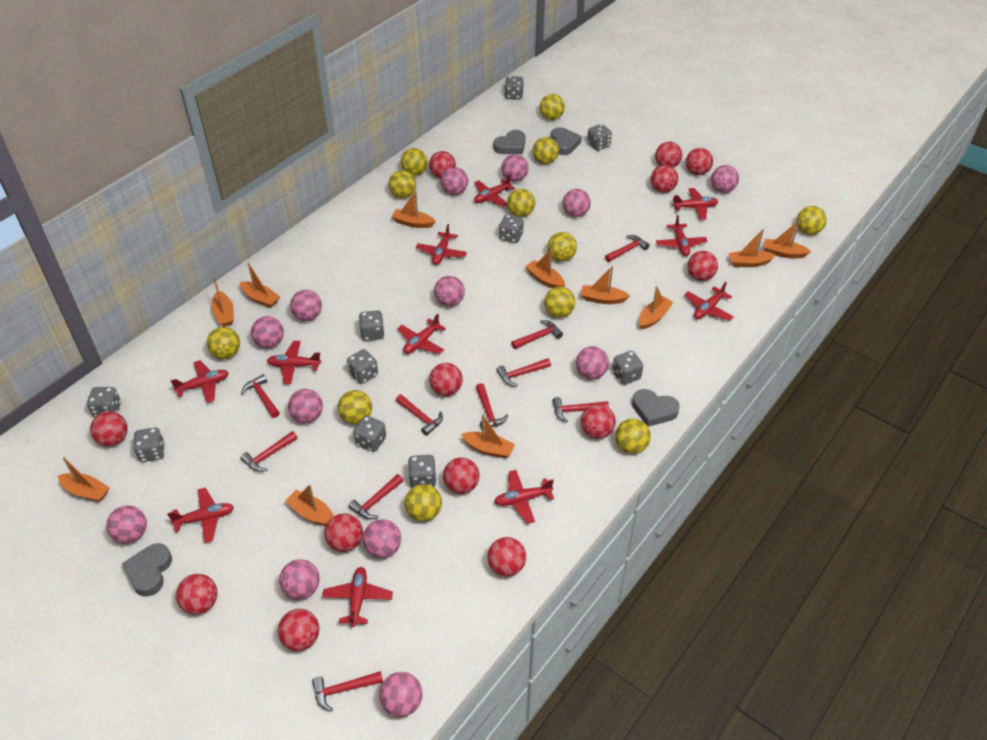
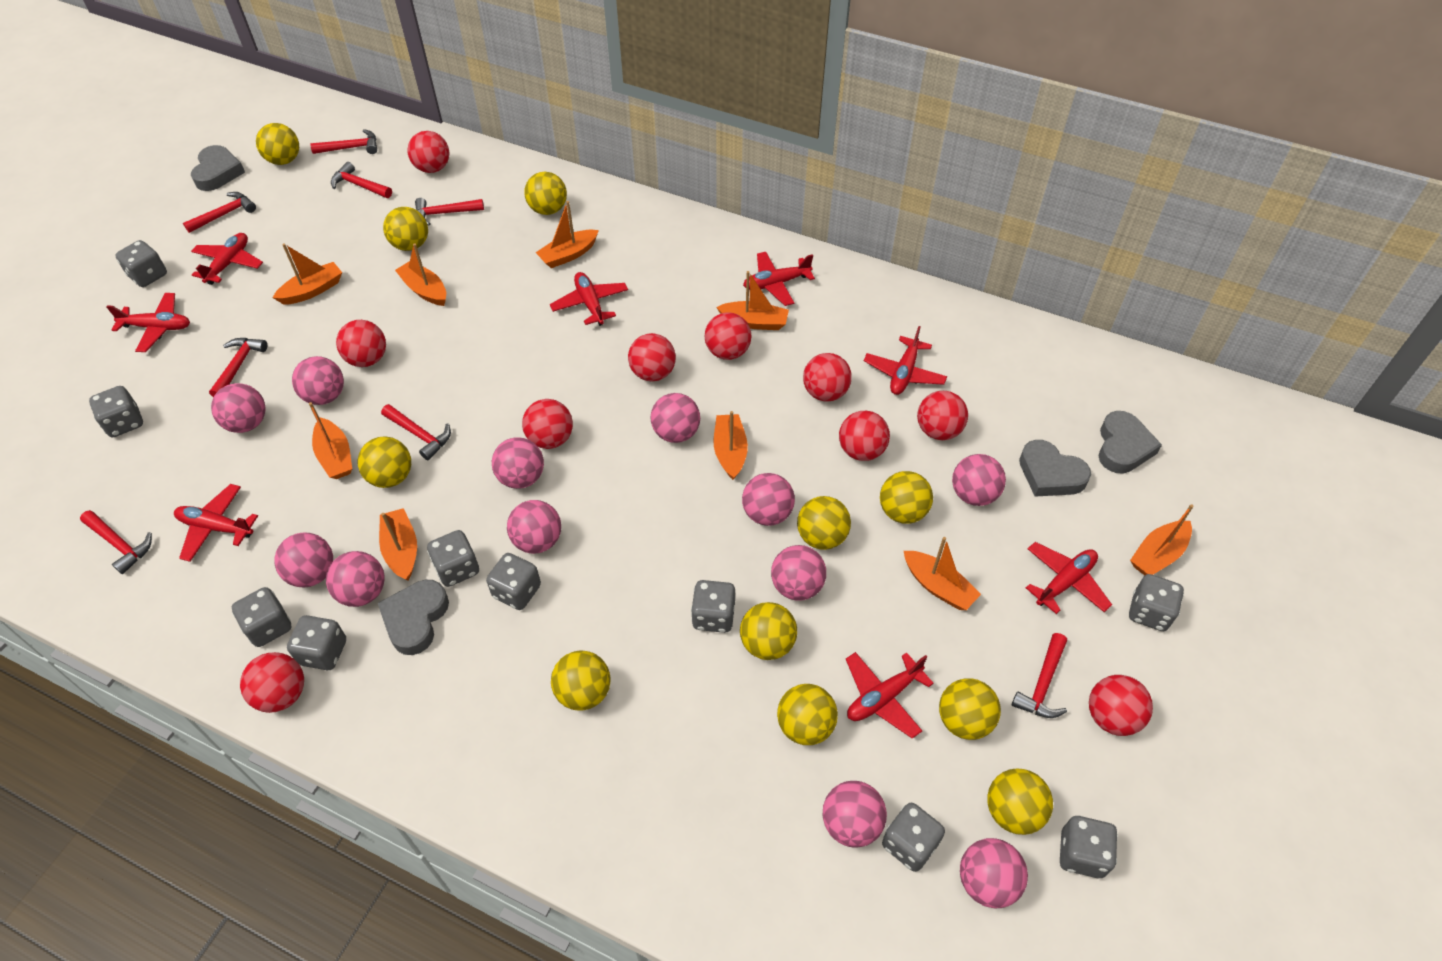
orange boat: 11 -> 9
pink ball: 13 -> 12
red ball: 13 -> 10
red hammer: 10 -> 8
red plane: 11 -> 8
yellow ball: 12 -> 11

